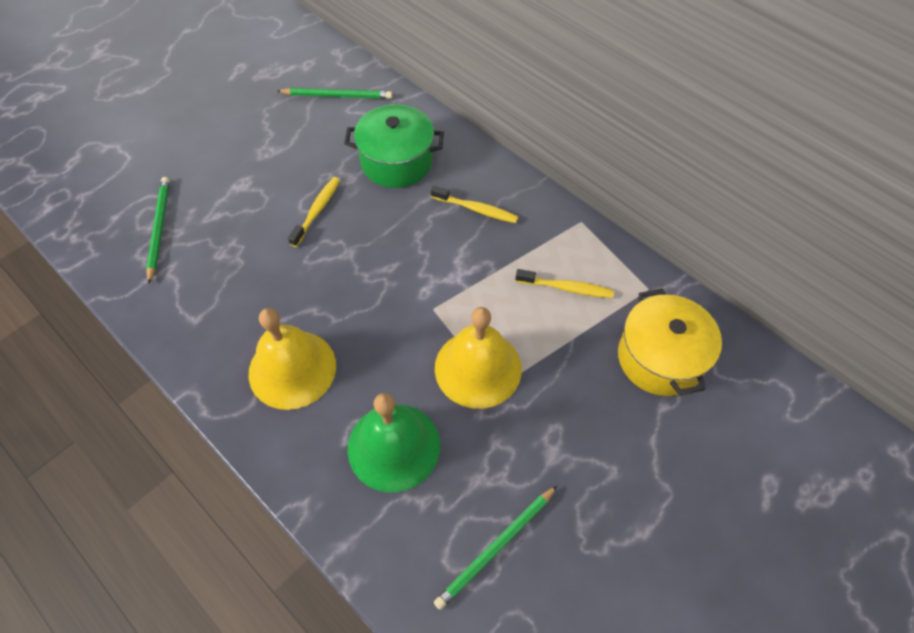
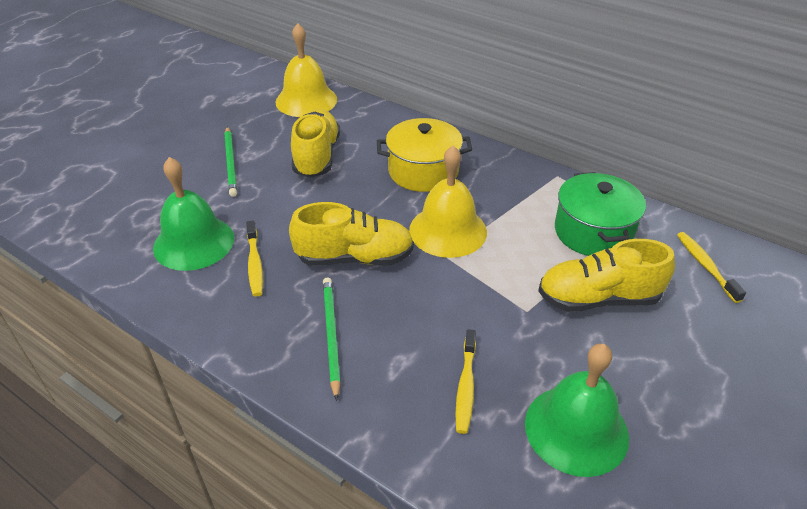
green bell: 1 -> 2
green pencil: 3 -> 2
yellow shoe: 0 -> 3

